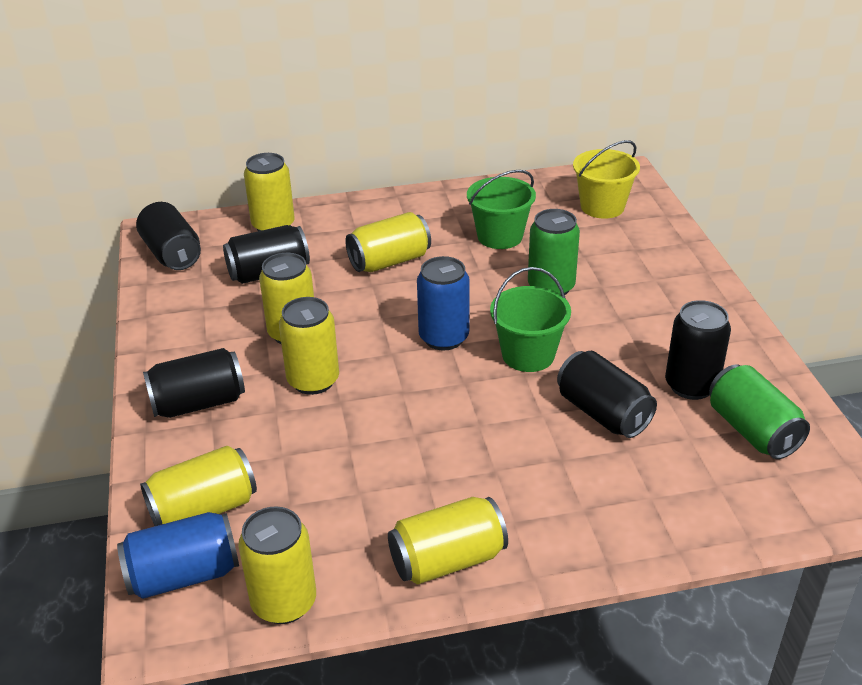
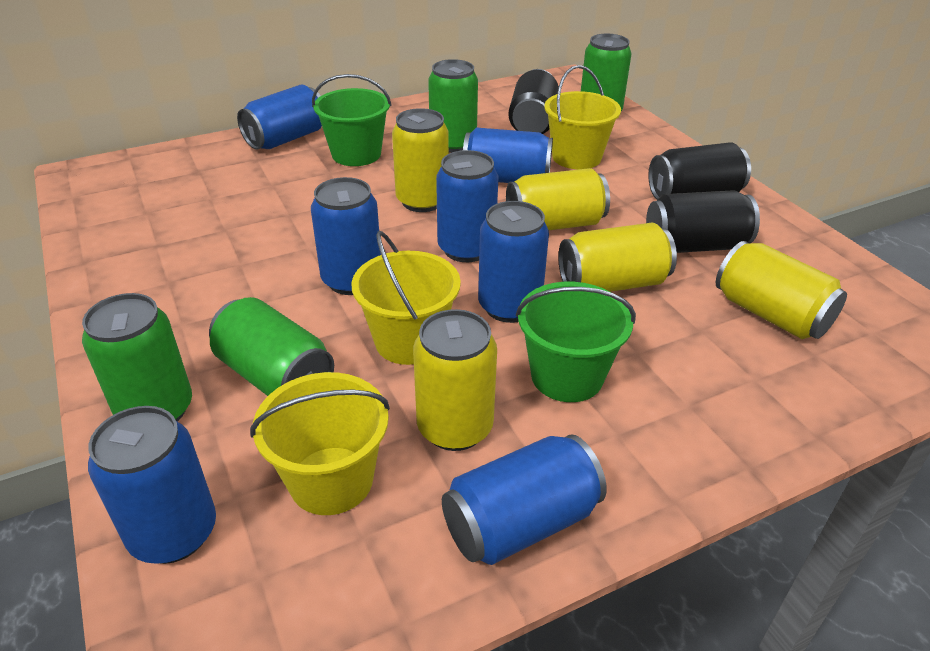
black can: 5 -> 3
blue can: 2 -> 7
green can: 2 -> 4
yellow bucket: 1 -> 3
yellow can: 7 -> 5

